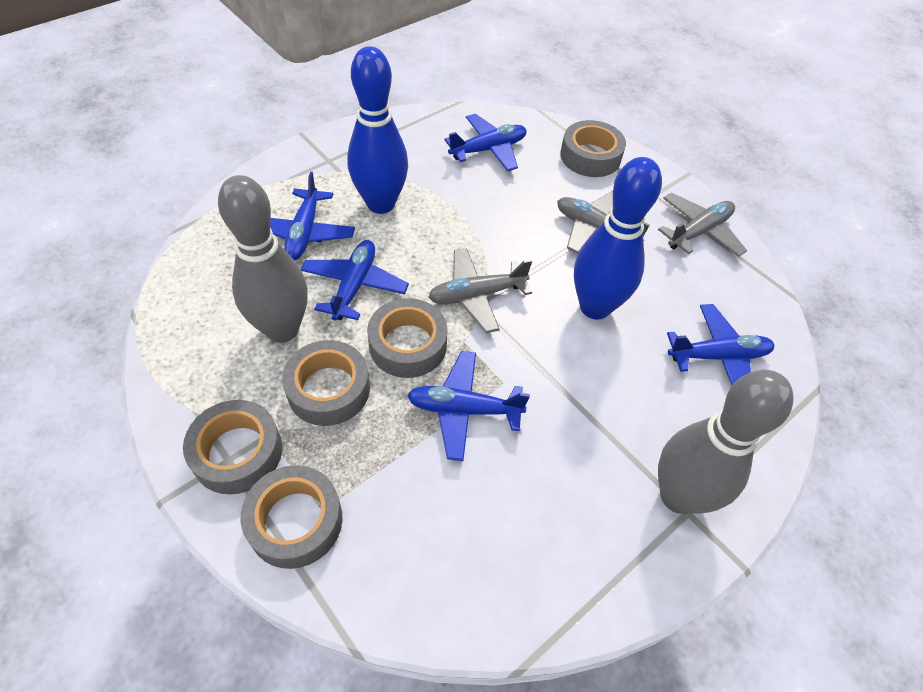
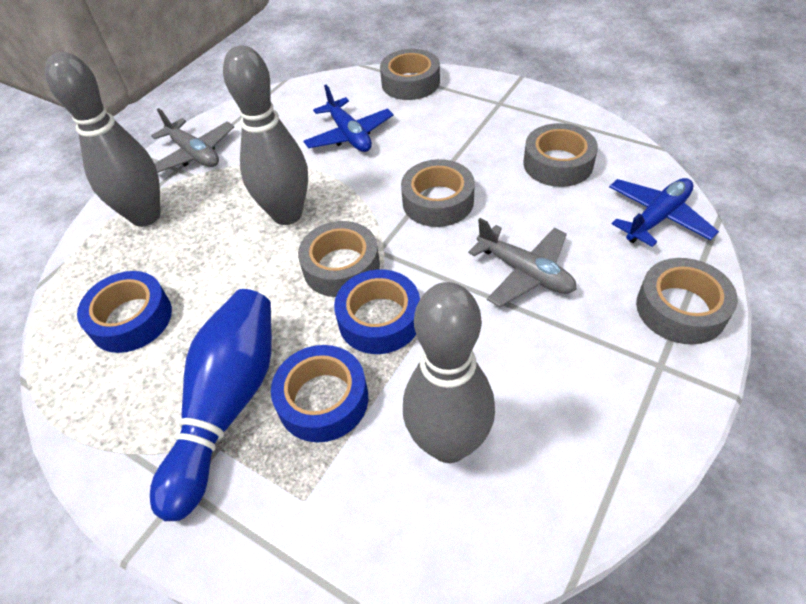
blue bowling pin: 2 -> 1
blue plane: 5 -> 2
blue tape: 0 -> 3
grey bowling pin: 2 -> 3
grey plane: 3 -> 2

